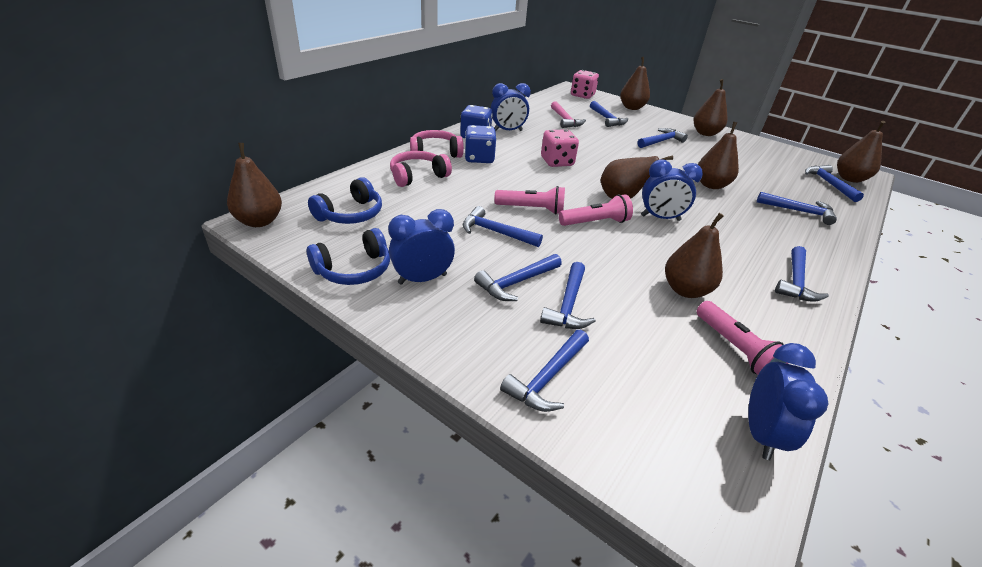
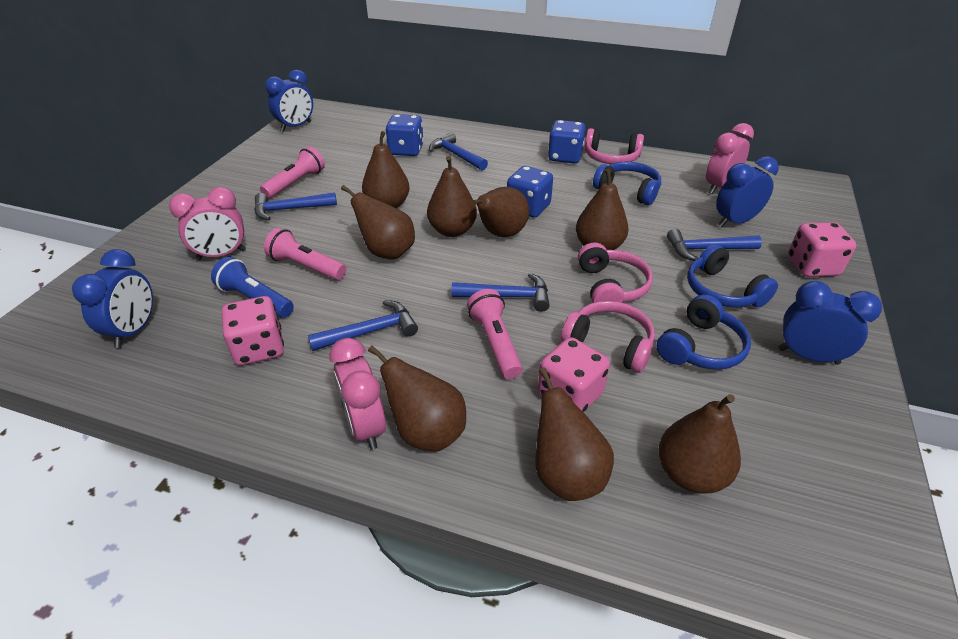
blue dice: 2 -> 3
blue flashlight: 0 -> 1
blue hammer: 9 -> 5
blue headphones: 2 -> 3
brown pear: 7 -> 8
pink clock: 0 -> 3
pink dice: 2 -> 3
pink hammer: 1 -> 0
pink headphones: 2 -> 3

